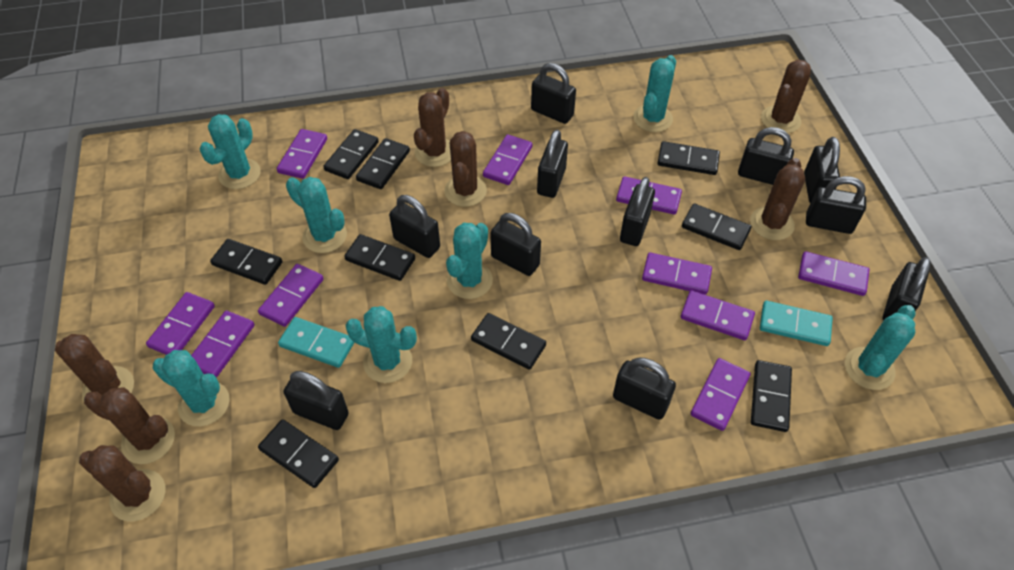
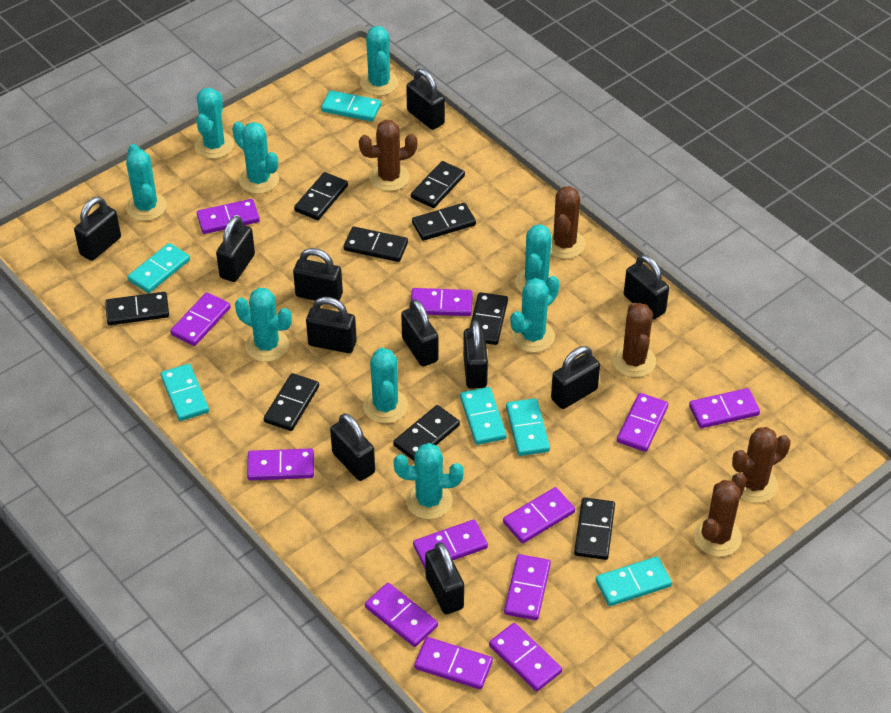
brown cactus: 7 -> 5
purple domino: 10 -> 12
turquoise cactus: 7 -> 9
turquoise domino: 2 -> 6

